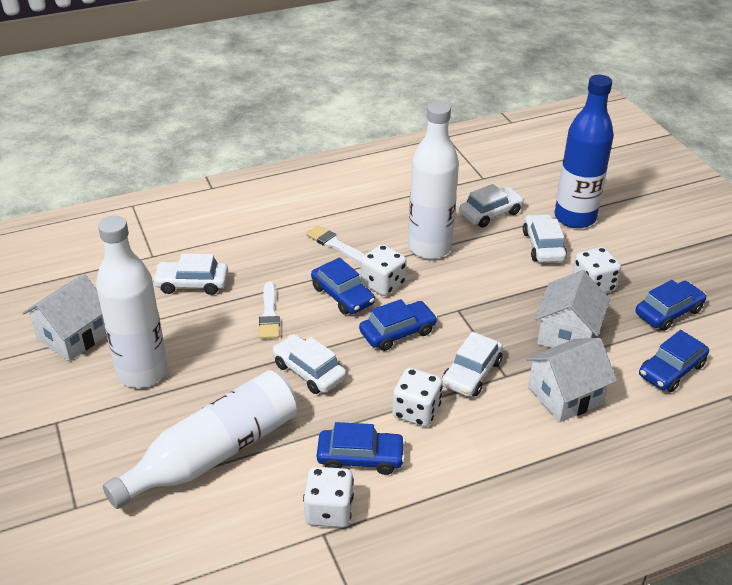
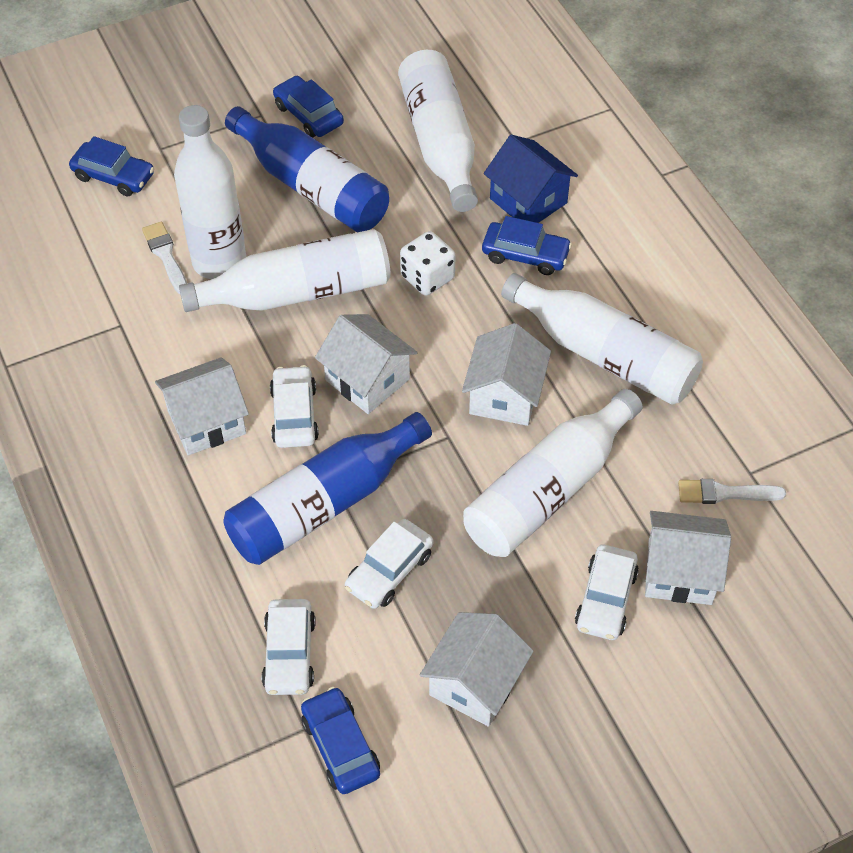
blue bottle: 1 -> 2
blue car: 5 -> 4
blue house: 0 -> 1
white bottle: 3 -> 5
white car: 5 -> 4
white dice: 4 -> 1
white house: 3 -> 5

